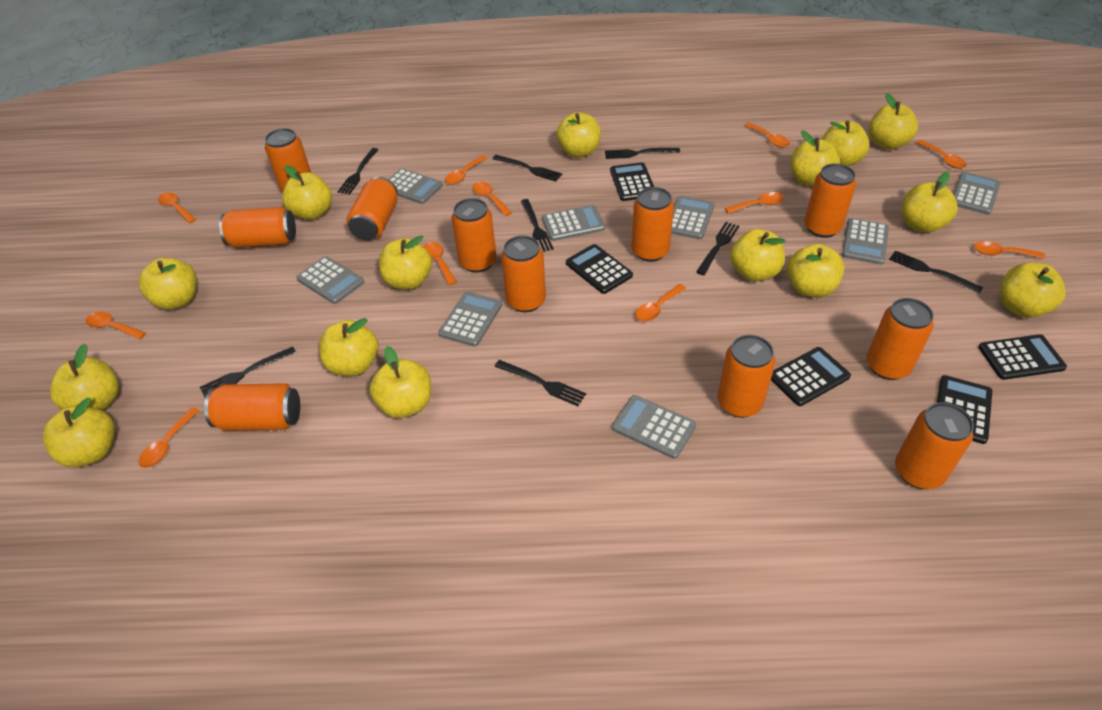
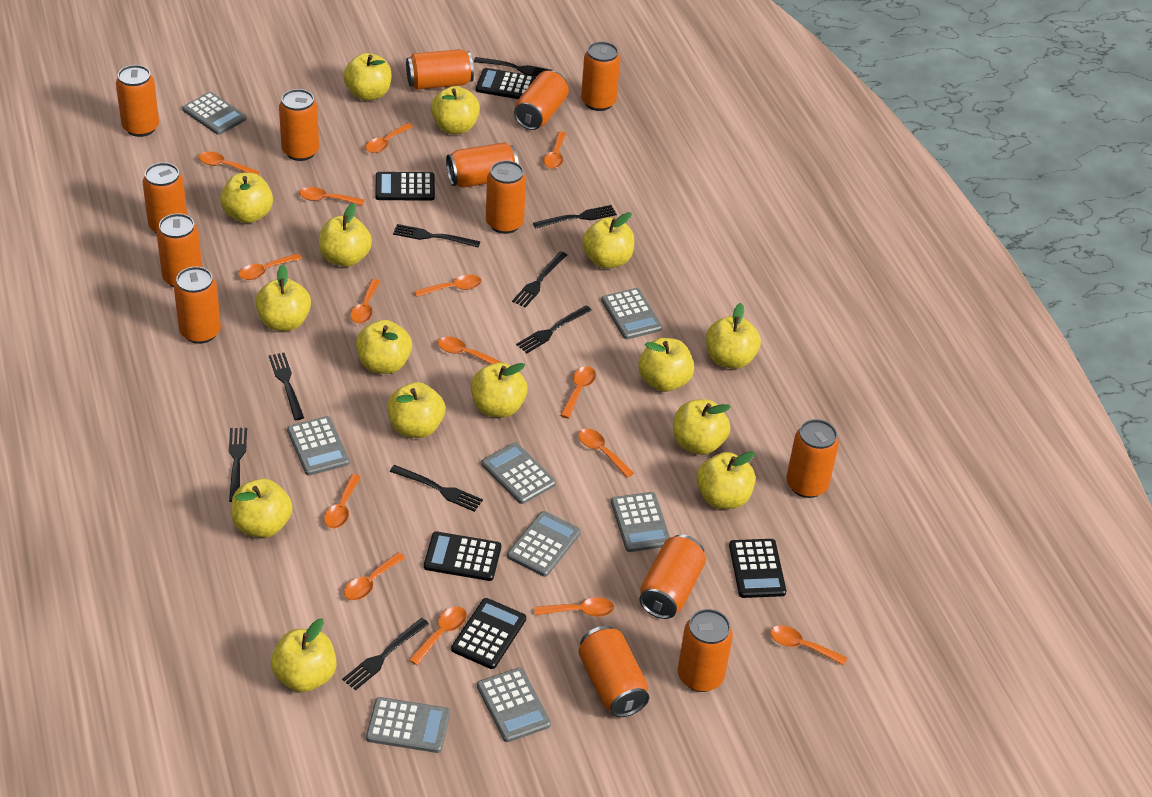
black fork: 8 -> 9
orange can: 11 -> 14
orange spoon: 11 -> 15

